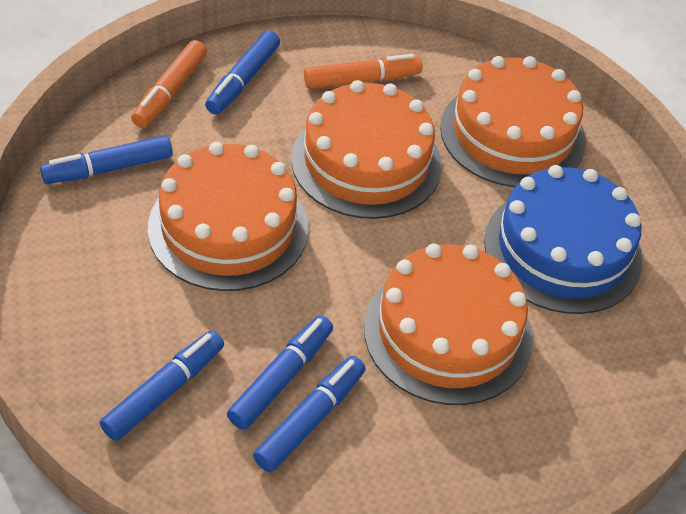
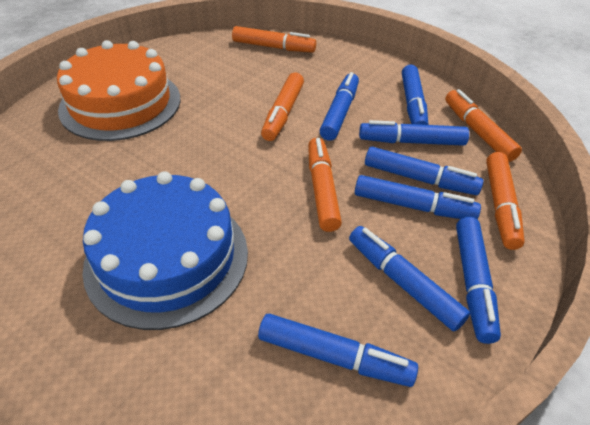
blue marker: 5 -> 8
orange cake: 4 -> 1
orange marker: 2 -> 5

